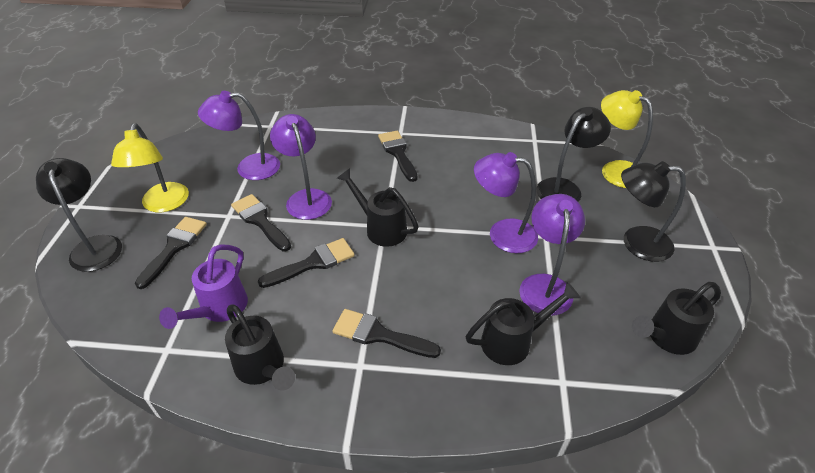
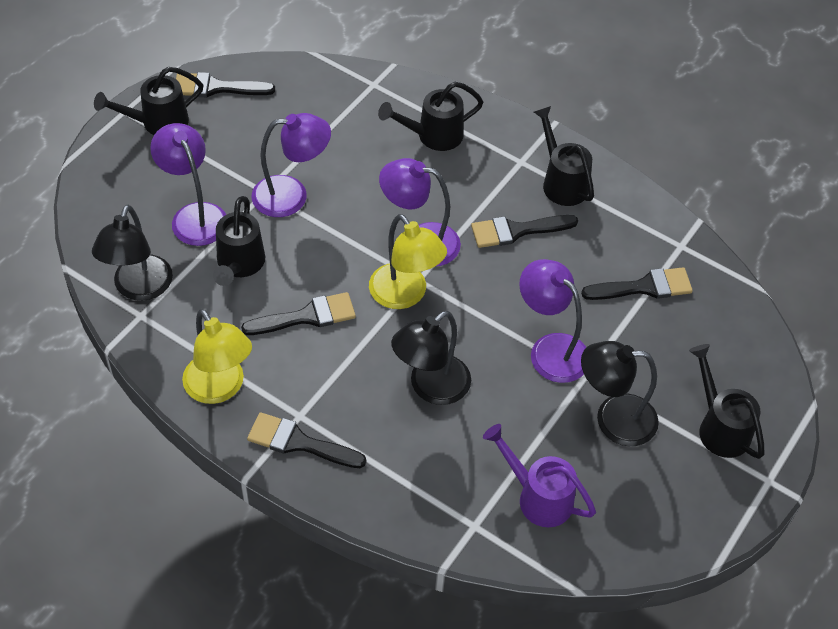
black watering can: 4 -> 5

